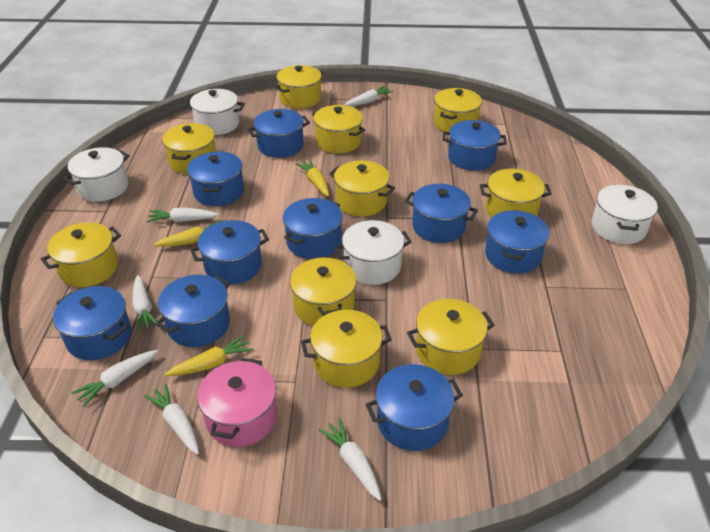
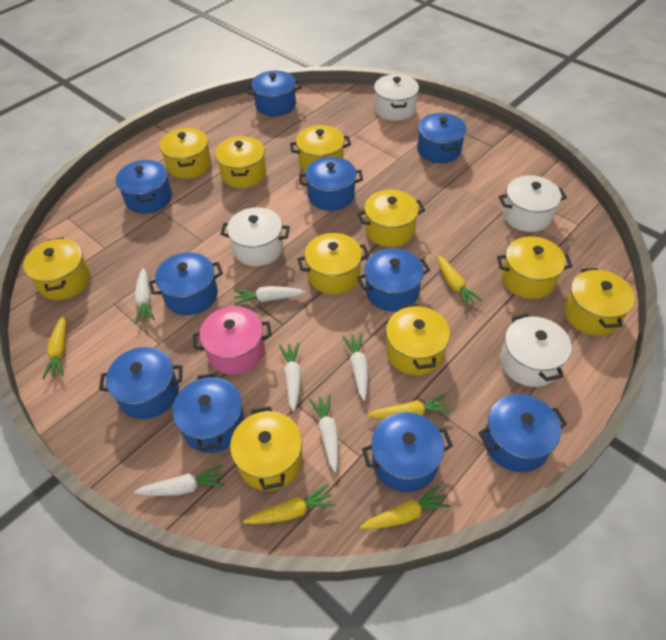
yellow carrot: 3 -> 5

